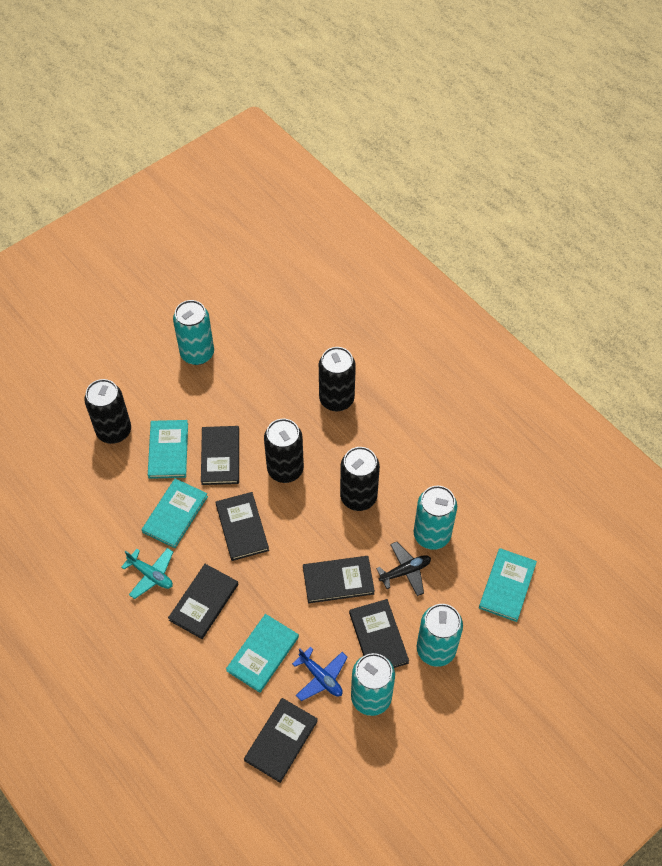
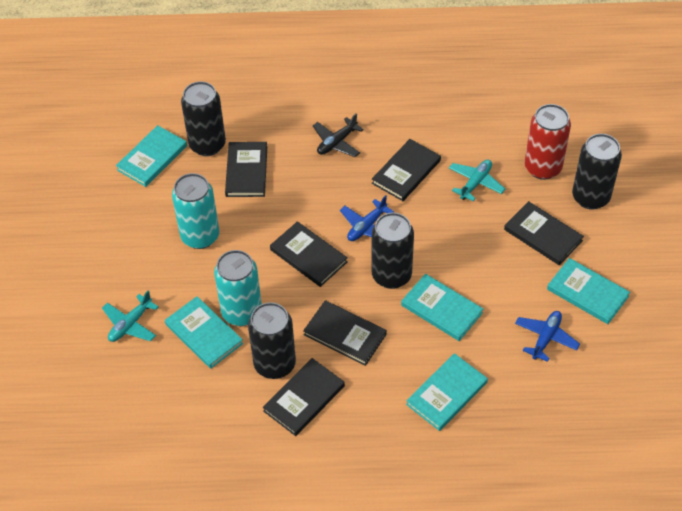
blue plane: 1 -> 2
red can: 0 -> 1
turquoise book: 4 -> 5
turquoise can: 4 -> 2
turquoise plane: 1 -> 2

